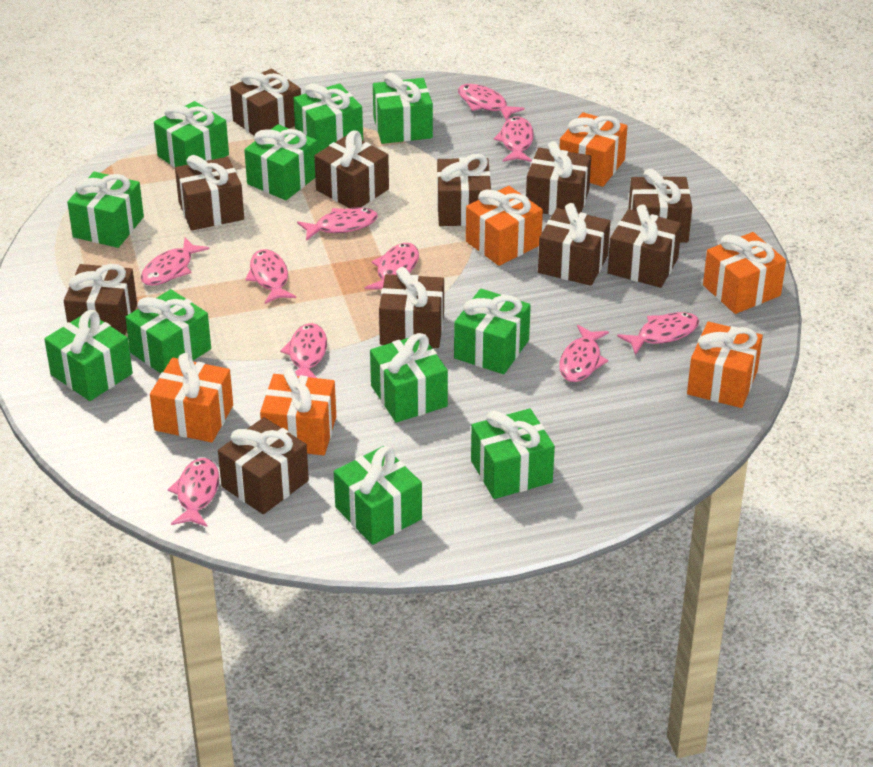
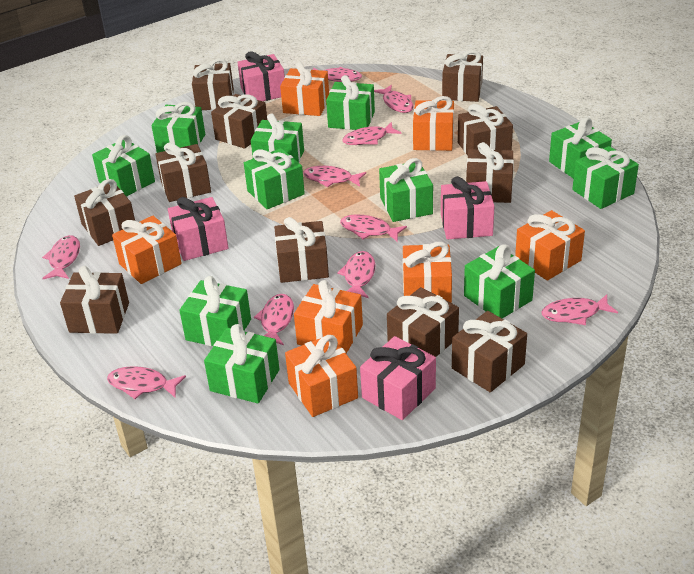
orange gift: 6 -> 7
pink gift: 0 -> 4

